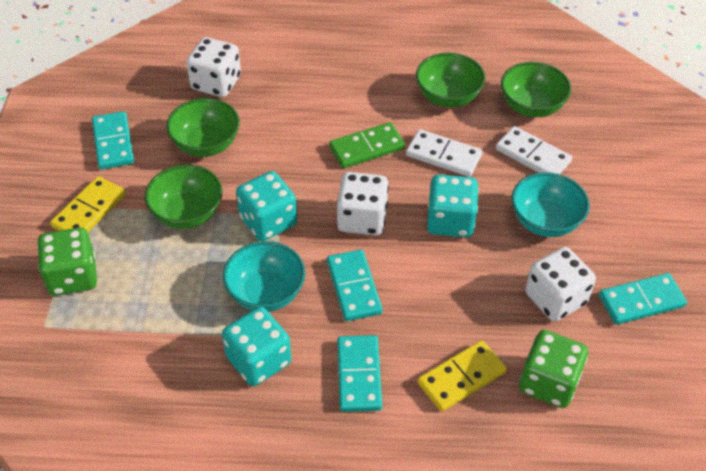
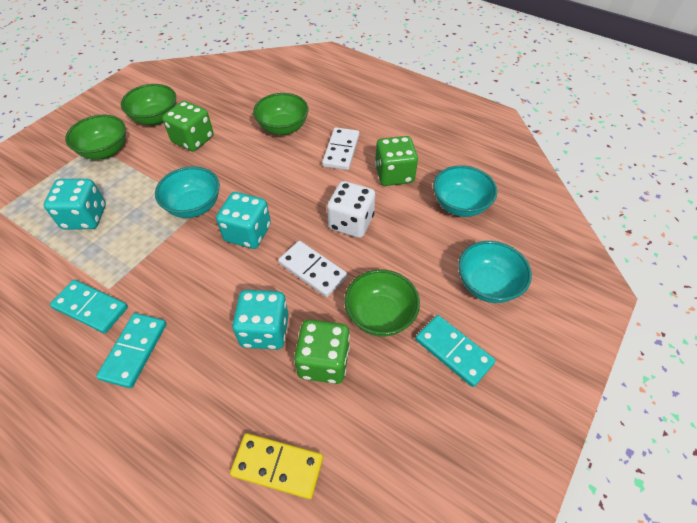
green dice: 2 -> 3
green domino: 1 -> 0
turquoise bowl: 2 -> 3
turquoise domino: 4 -> 3
white dice: 3 -> 1
yellow domino: 2 -> 1

